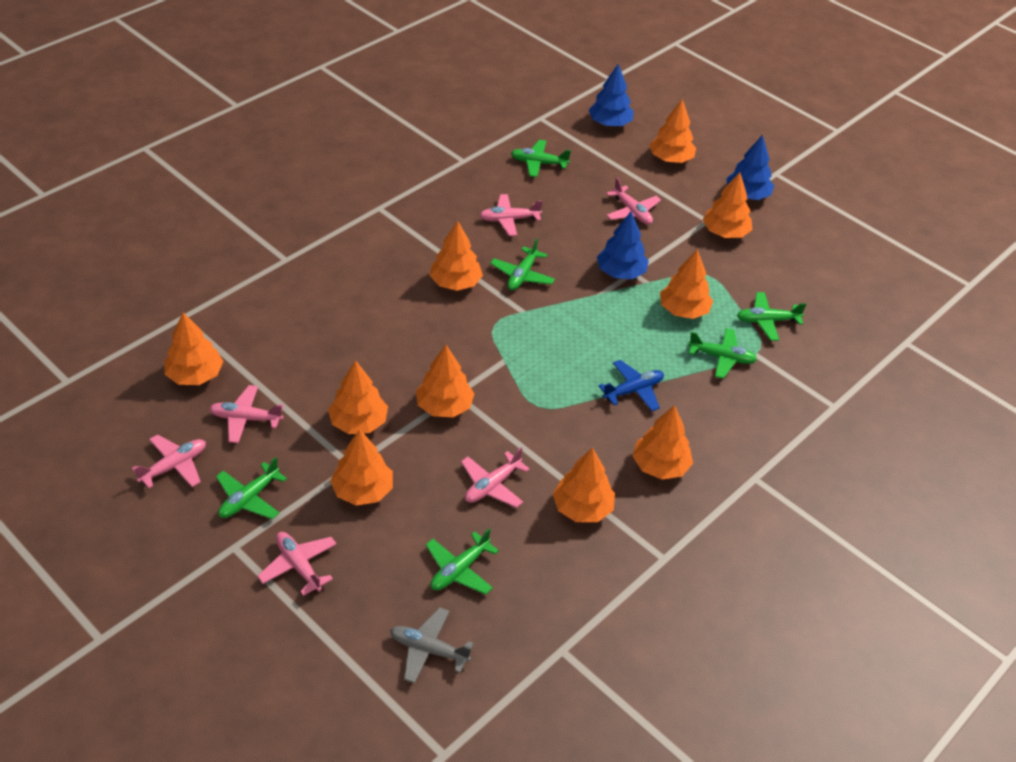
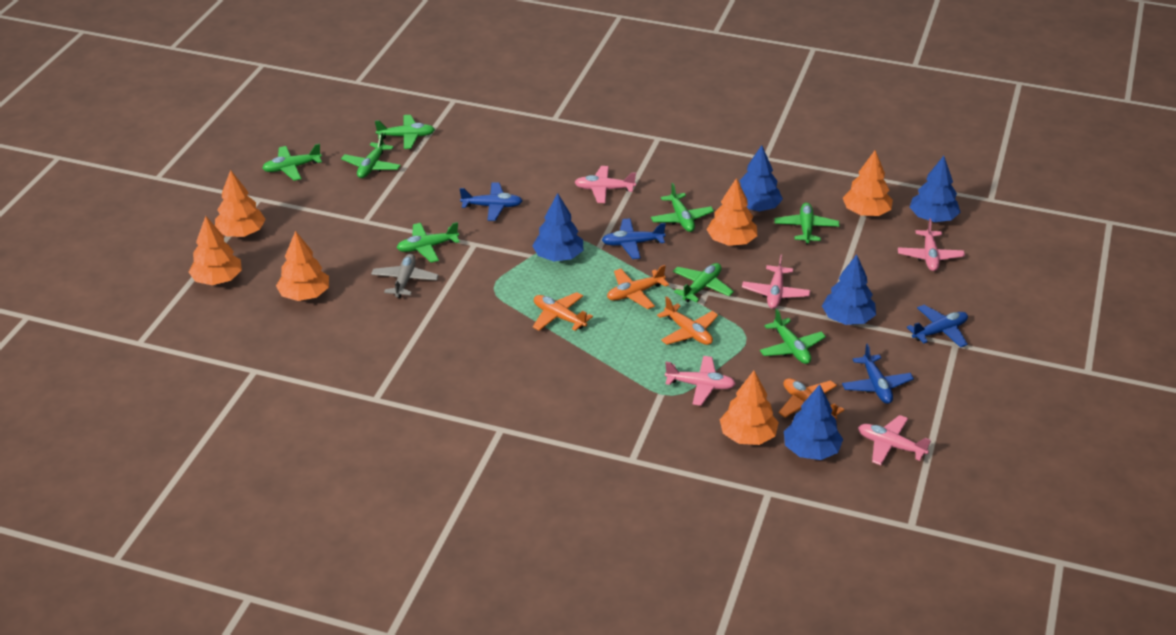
blue plane: 1 -> 4
blue tree: 3 -> 5
green plane: 6 -> 8
orange plane: 0 -> 4
orange tree: 10 -> 6
pink plane: 6 -> 5

